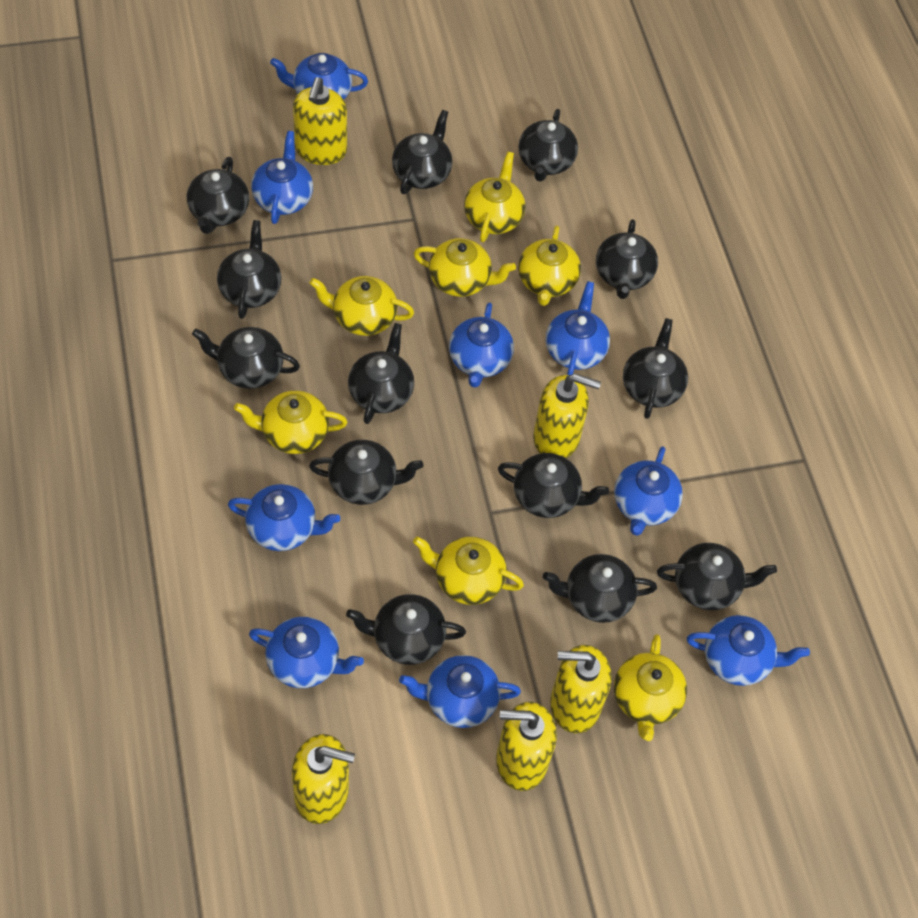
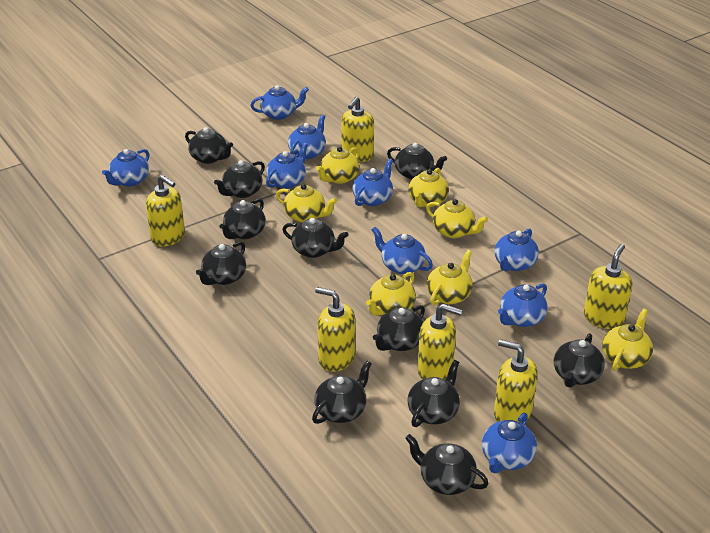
black teapot: 13 -> 11
yellow soap dispenser: 5 -> 6

